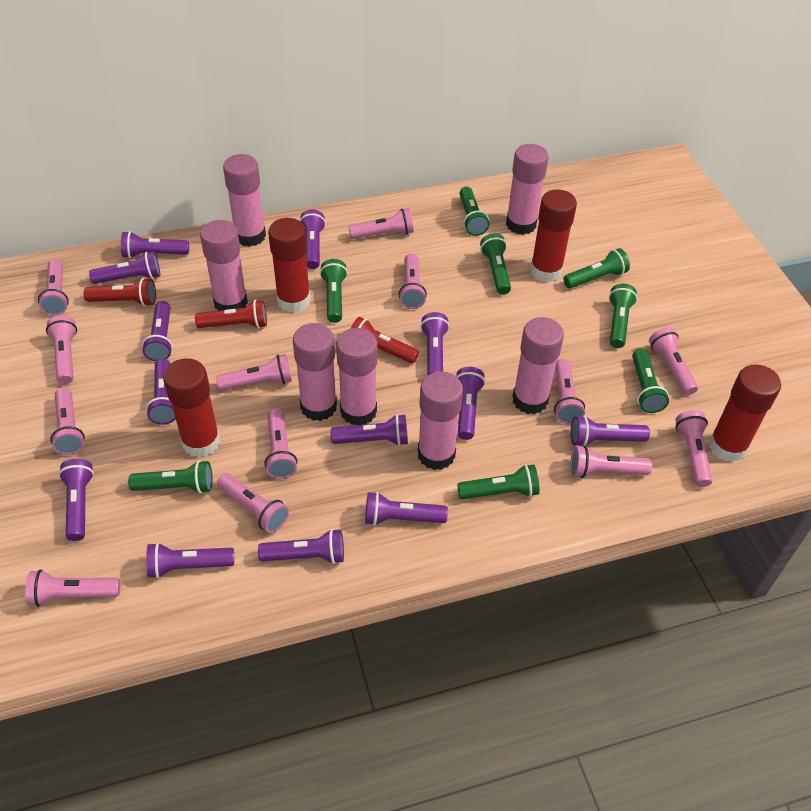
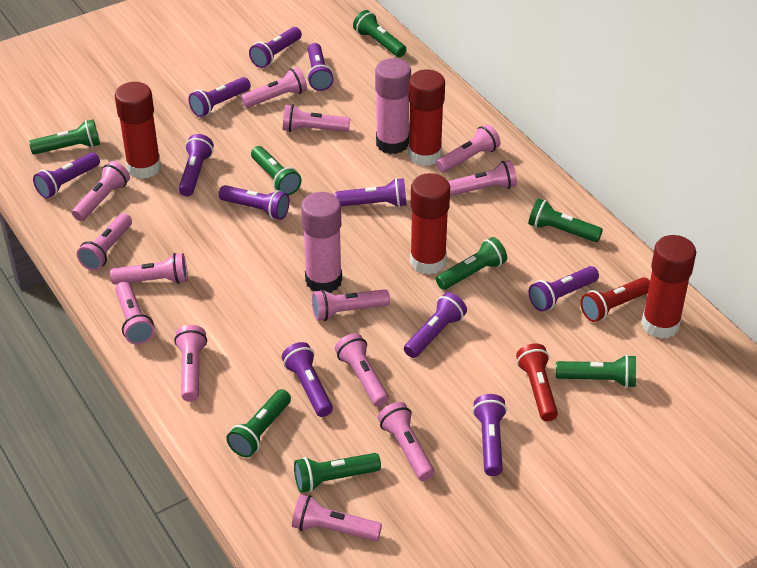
pink glue stick: 7 -> 2
purple flashlight: 13 -> 11
red flashlight: 3 -> 2

